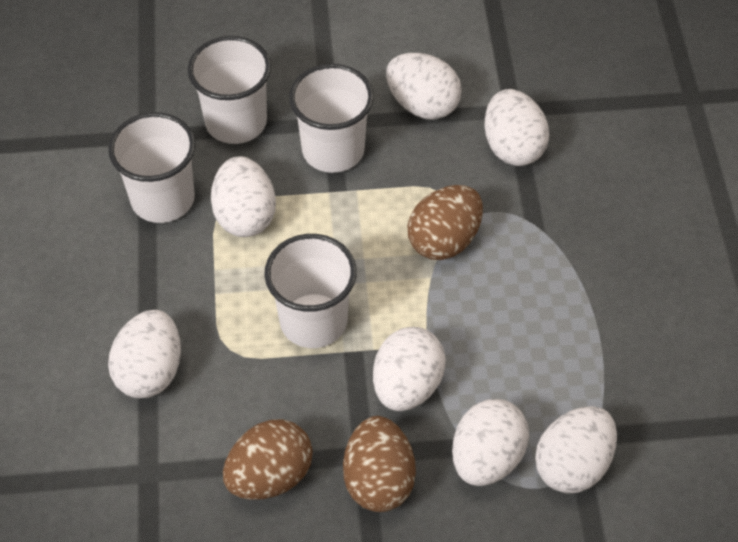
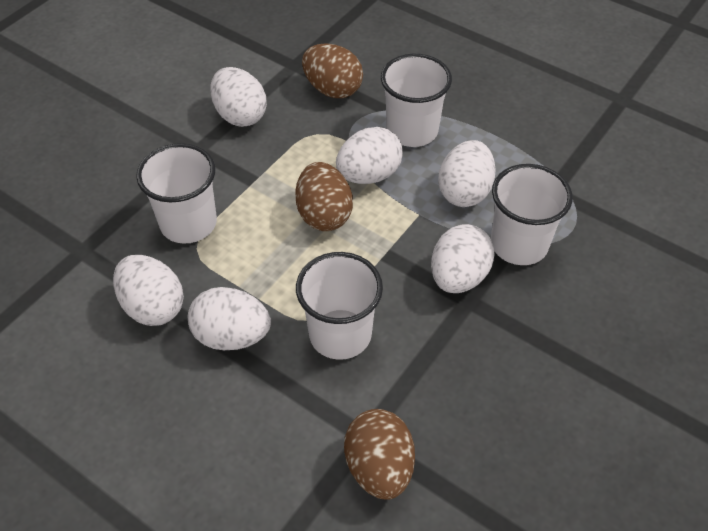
white egg: 7 -> 6

